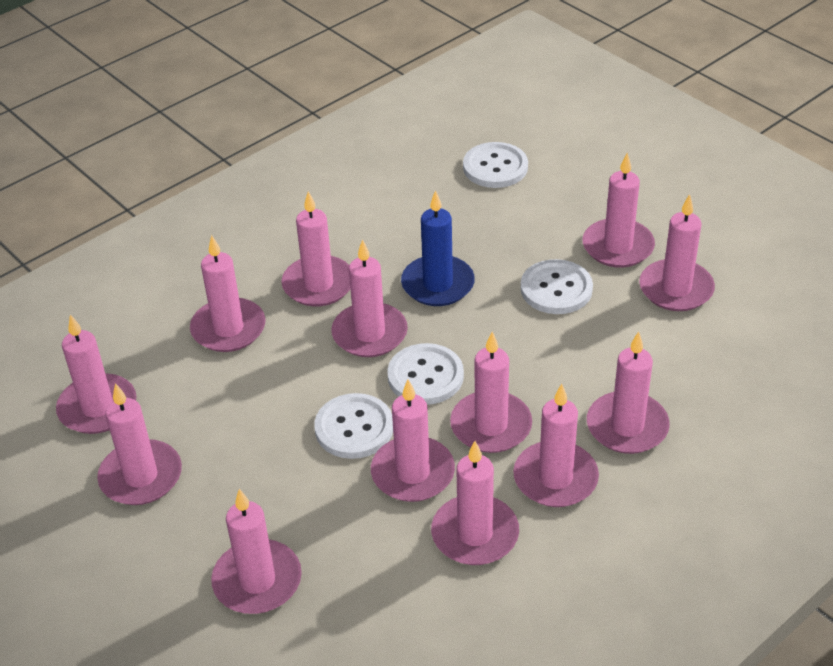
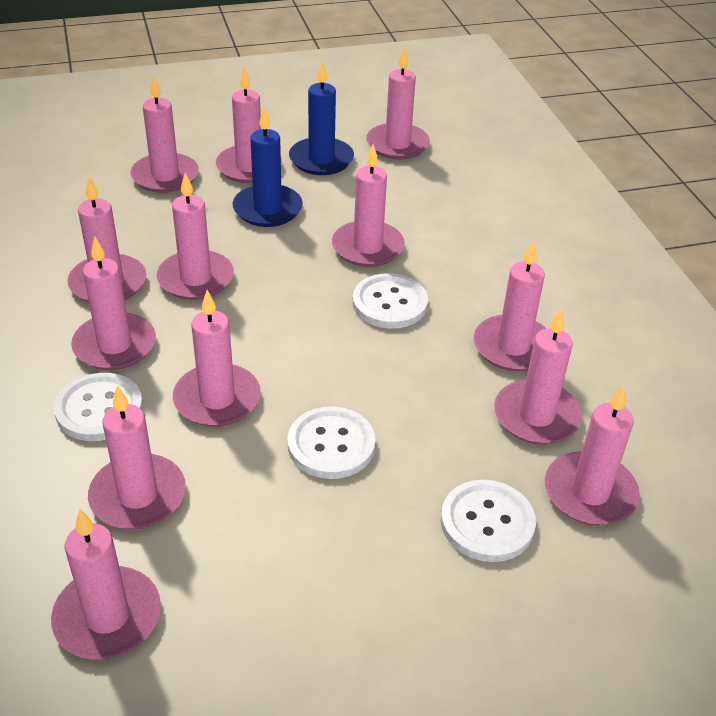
blue candle: 1 -> 2

